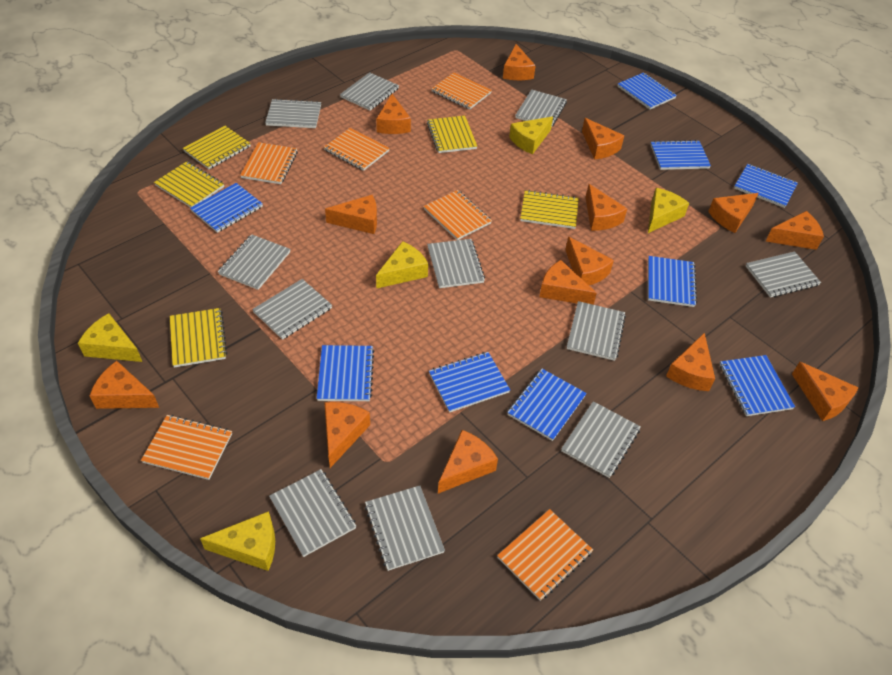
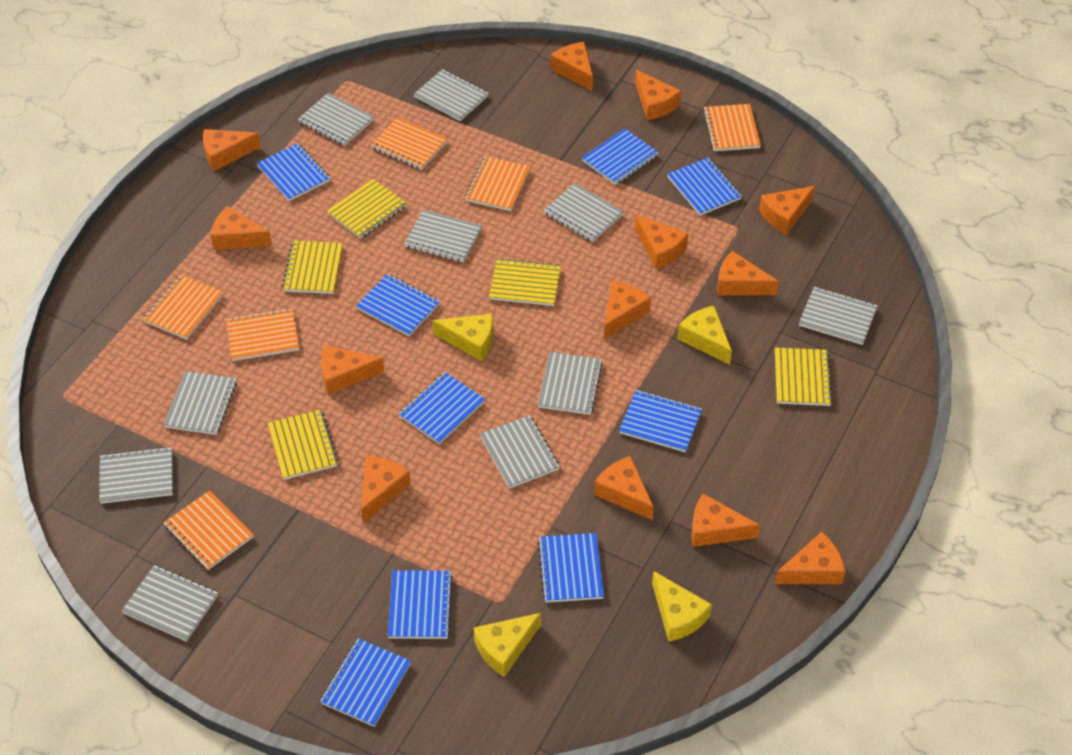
grey notebook: 11 -> 10
orange cheese: 14 -> 13
yellow cheese: 5 -> 4

